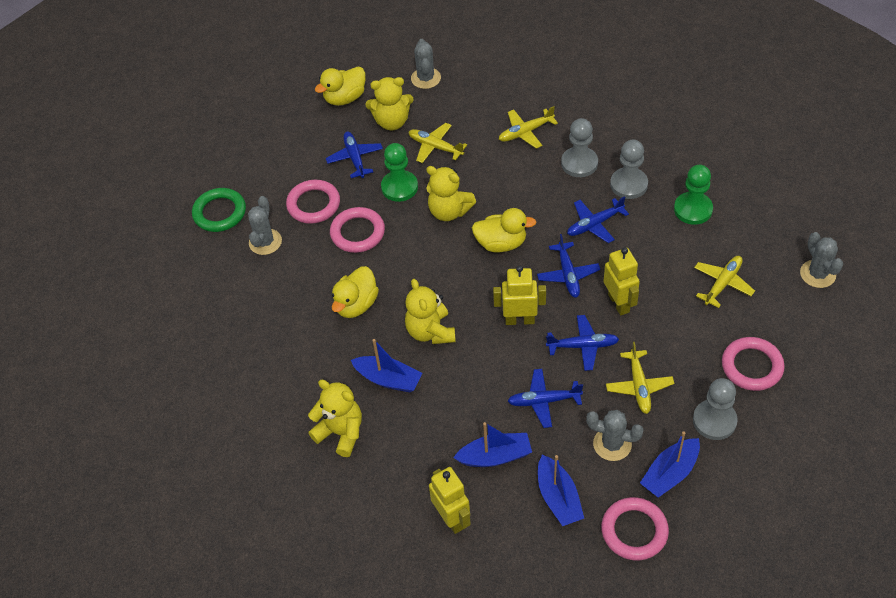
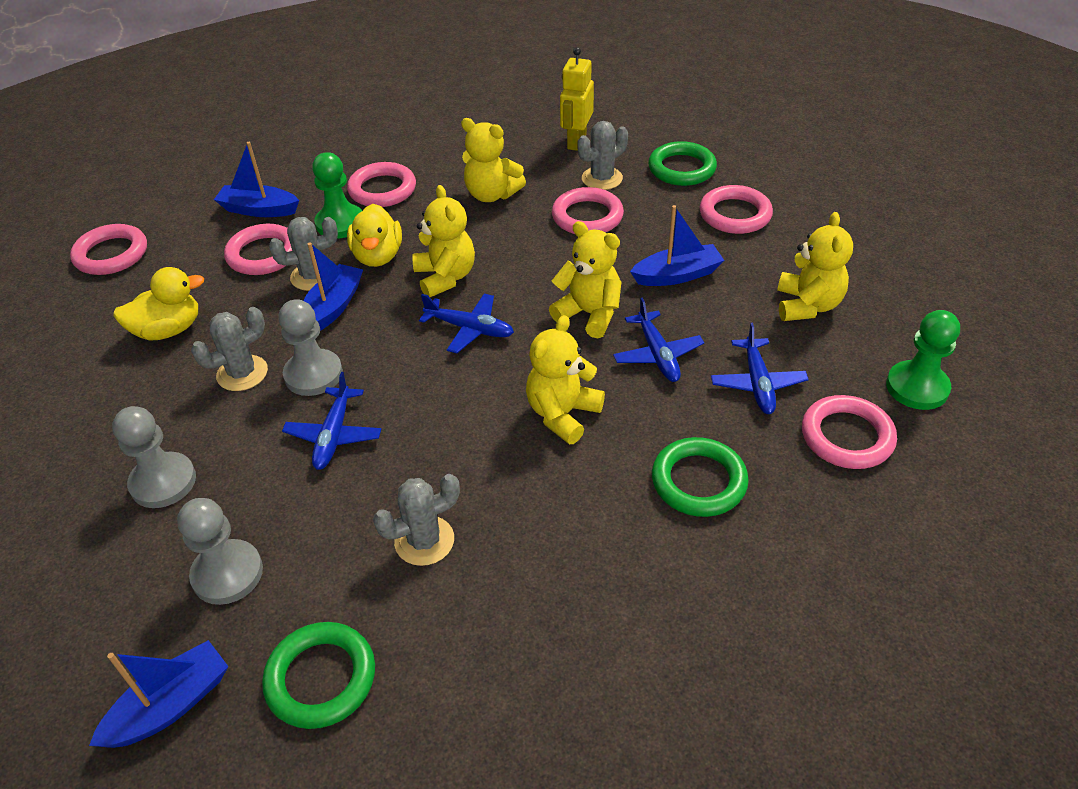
blue plane: 5 -> 4
green ring: 1 -> 3
pink ring: 4 -> 6
yellow duck: 3 -> 2
yellow plane: 4 -> 0
yellow robot: 3 -> 1
yellow teddy bear: 4 -> 5

